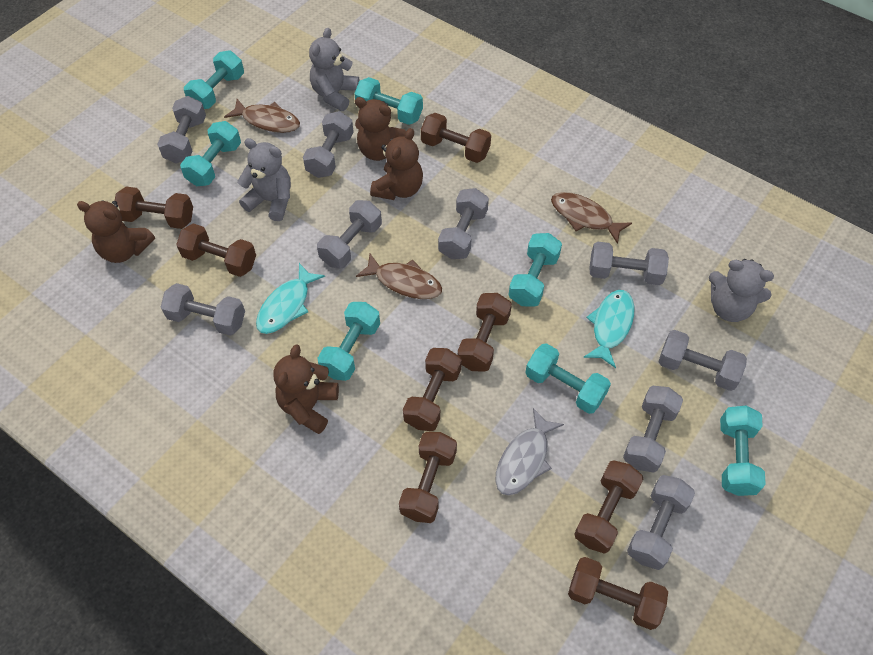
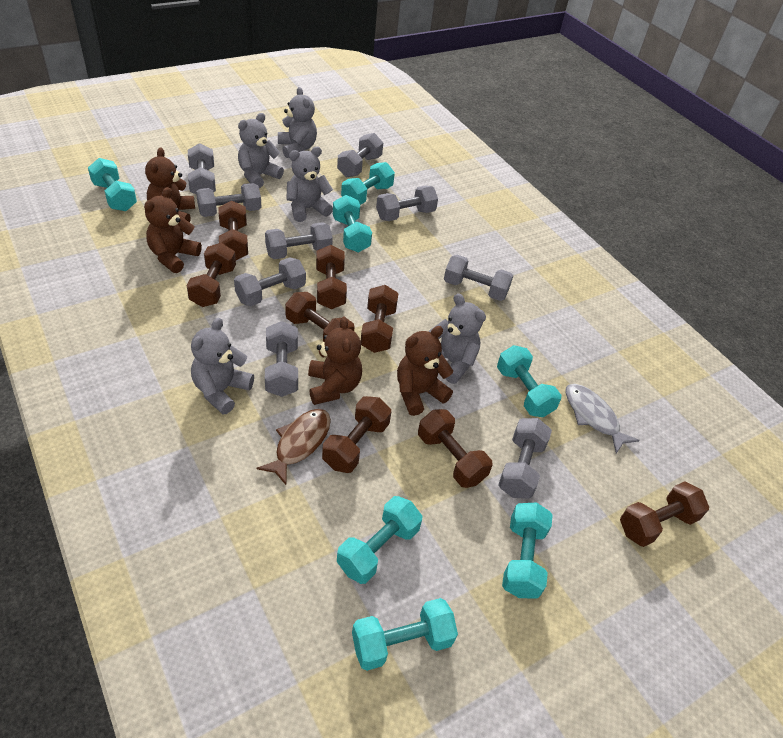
brown fish: 3 -> 1
grey teddy bear: 3 -> 5
turquoise fish: 2 -> 0

